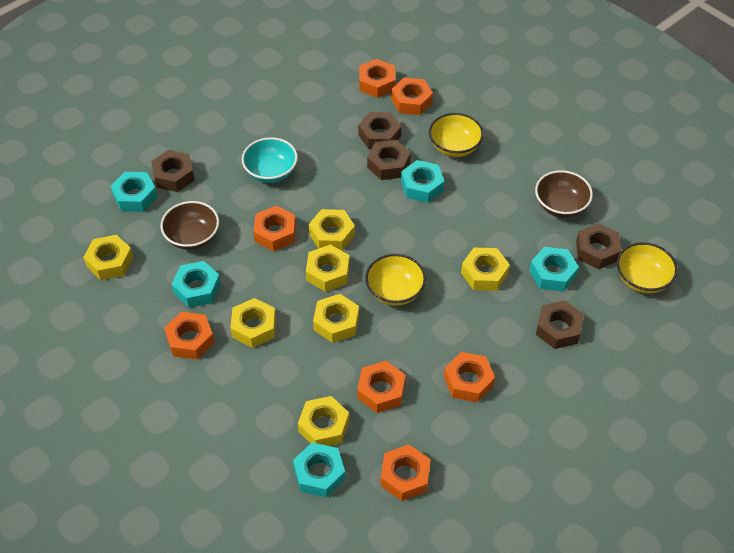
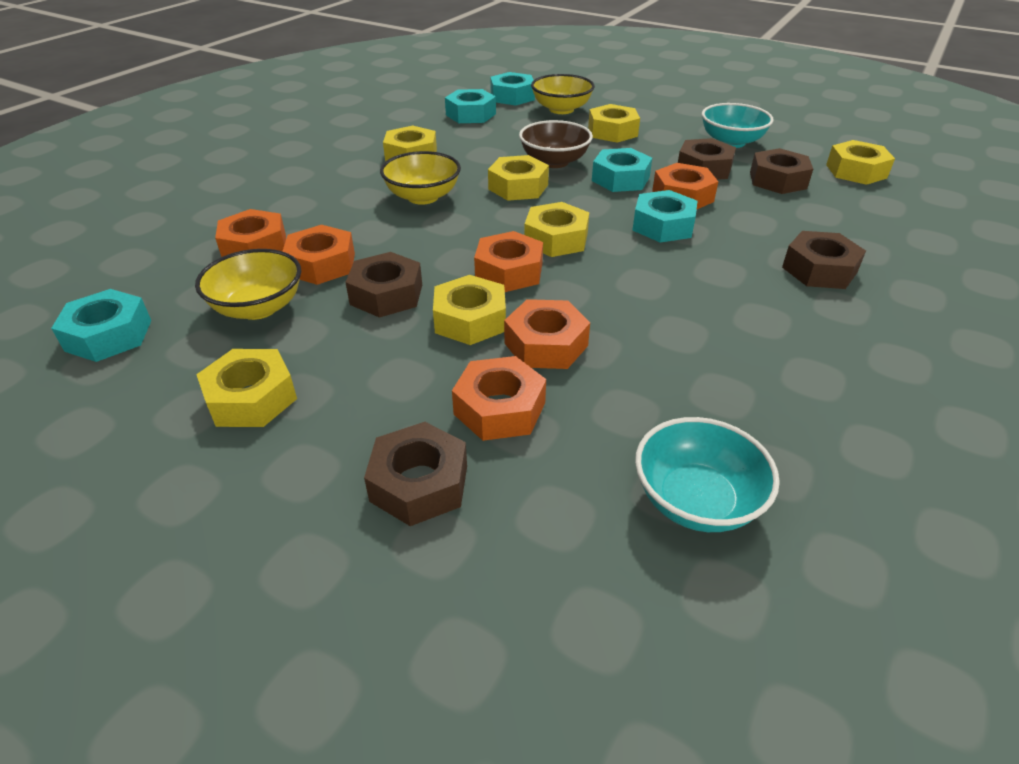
brown bowl: 2 -> 1
orange nut: 7 -> 6
turquoise bowl: 1 -> 2

